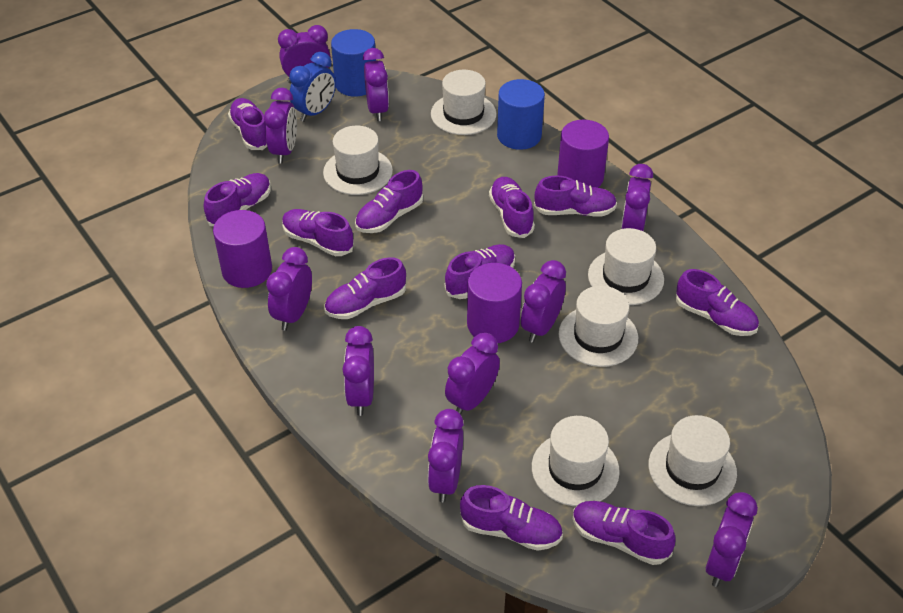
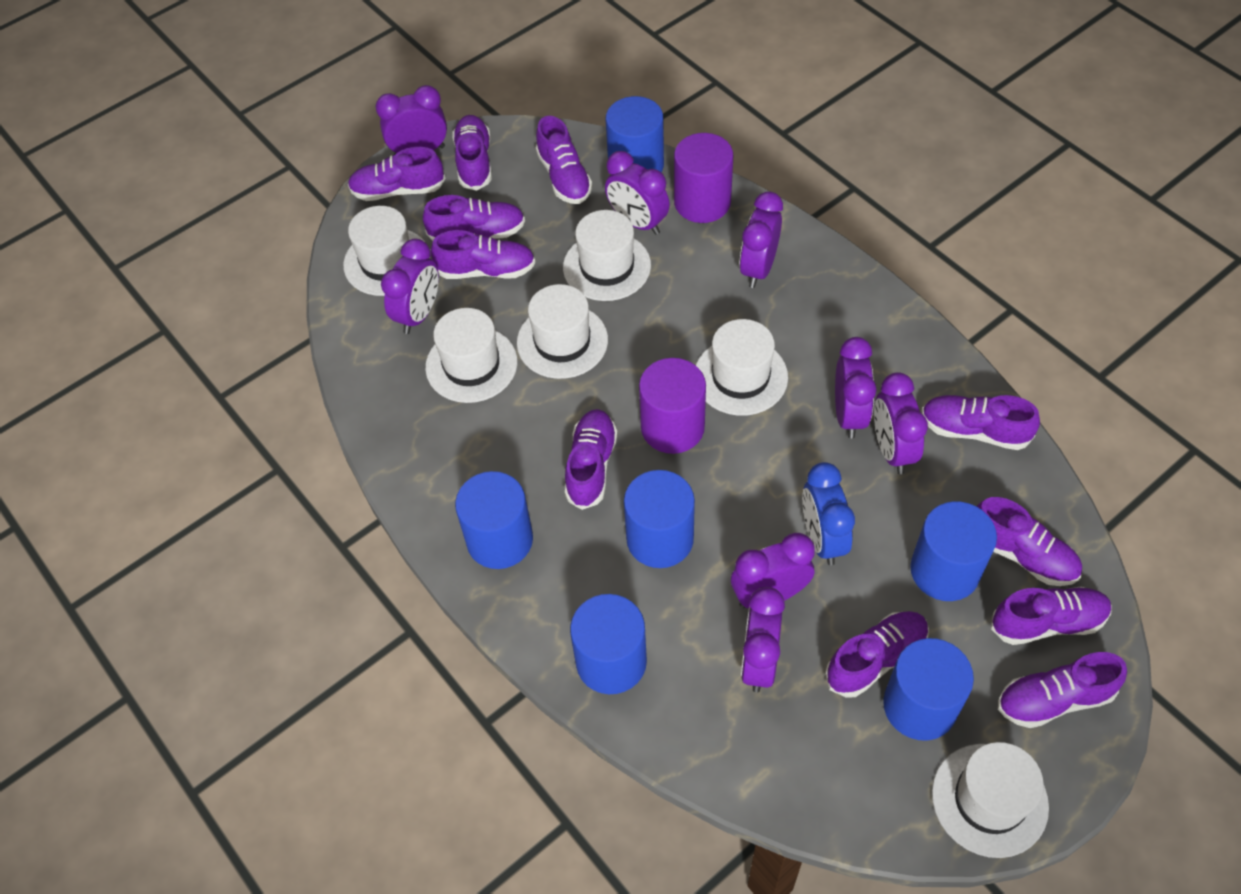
blue cylinder: 2 -> 6
purple clock: 10 -> 8
purple cylinder: 3 -> 2

